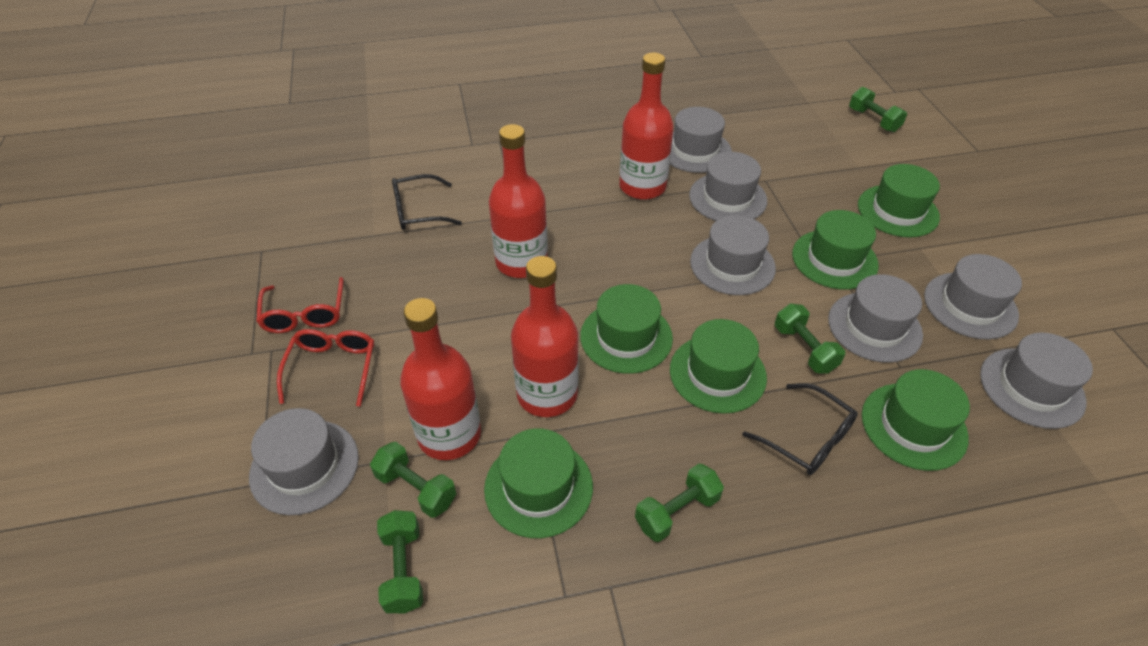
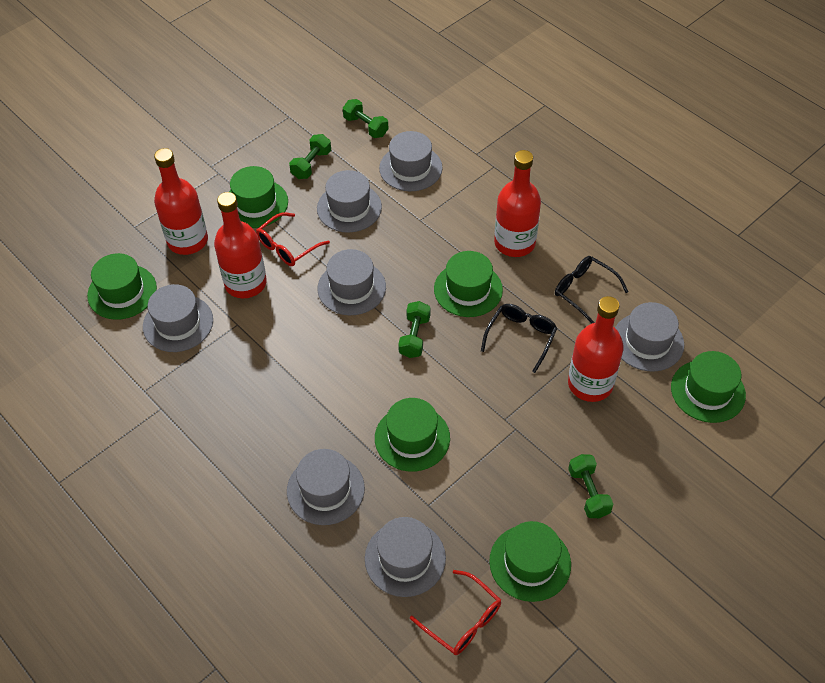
green dumbbell: 5 -> 4

